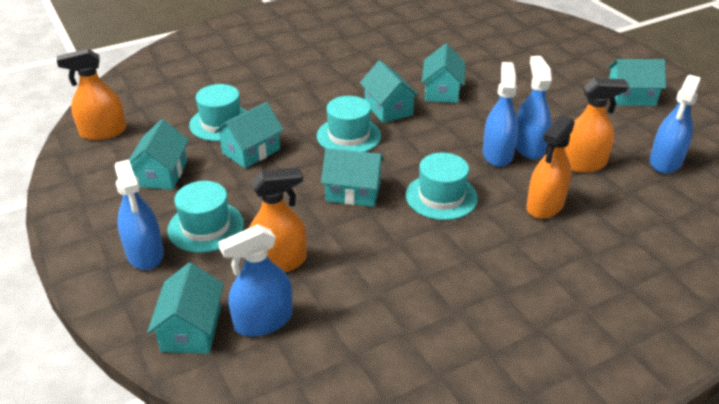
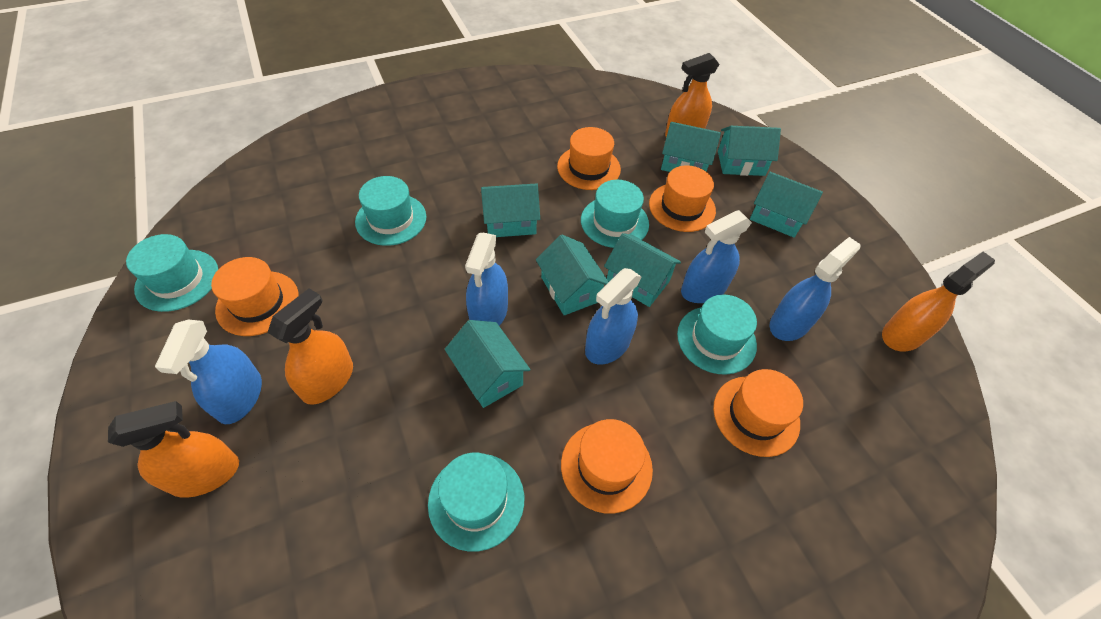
orange hat: 0 -> 5
turquoise hat: 4 -> 5

